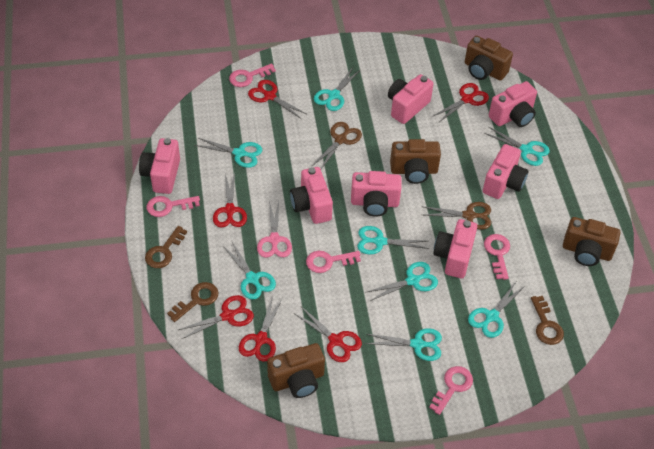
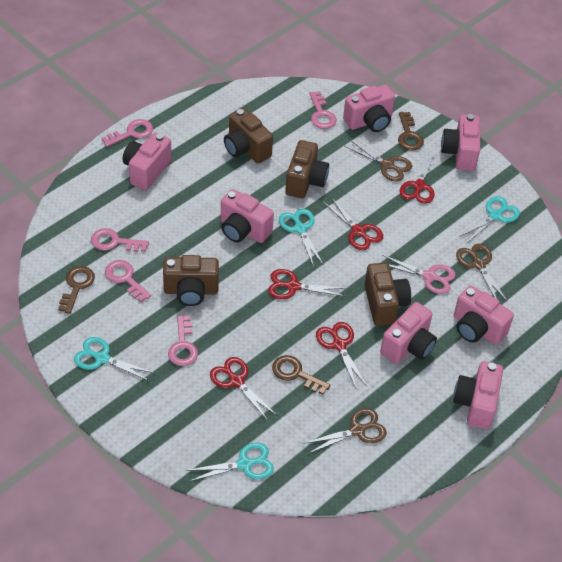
brown scissors: 2 -> 3
red scissors: 6 -> 5
turquoise scissors: 8 -> 4

